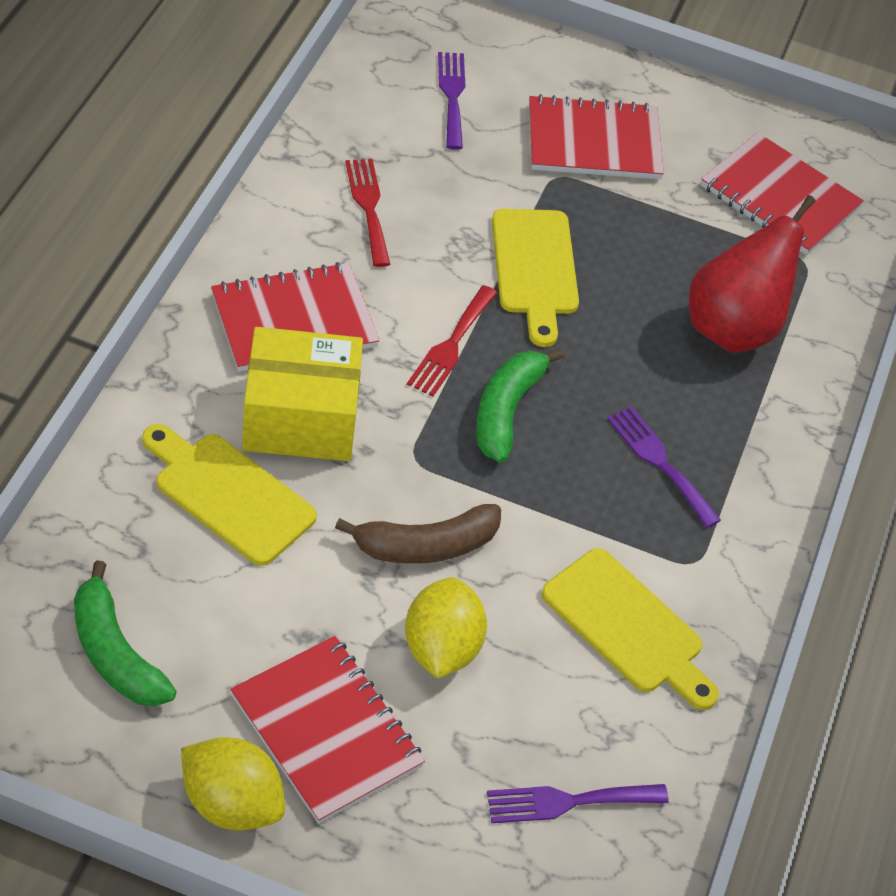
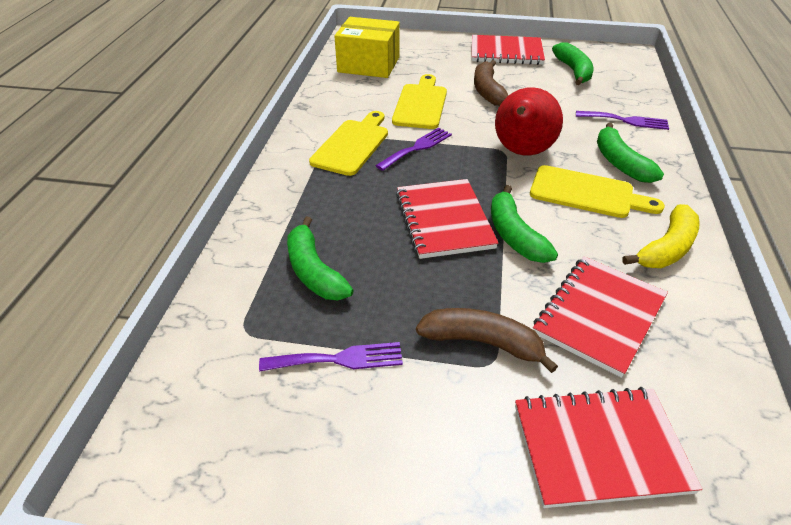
brown banana: 1 -> 2
green banana: 2 -> 4
red fork: 2 -> 0
yellow banana: 0 -> 1
yellow lemon: 2 -> 0

